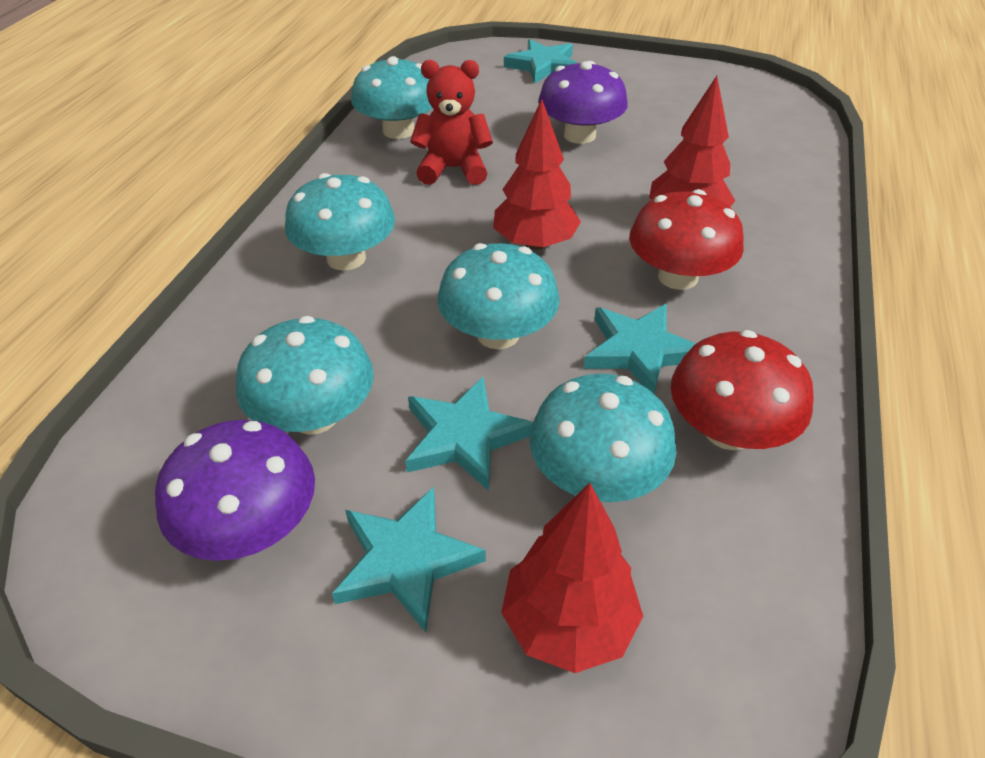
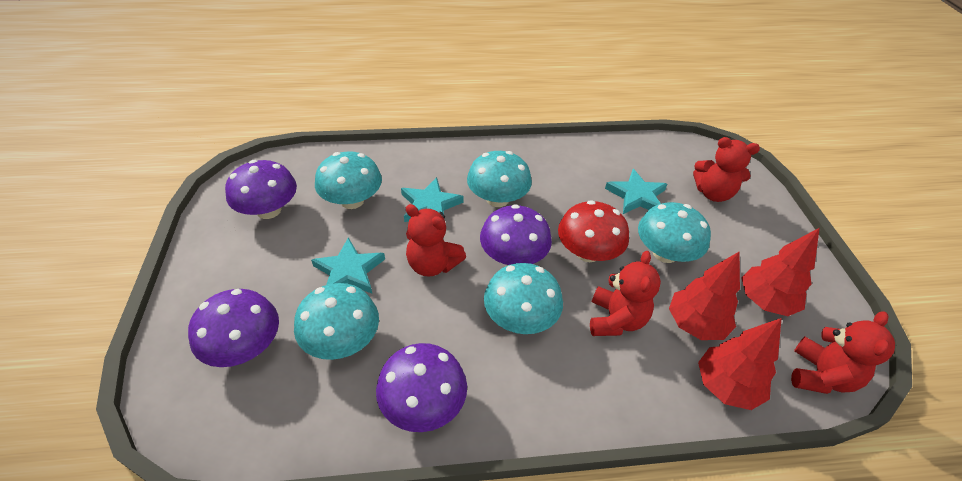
purple mushroom: 2 -> 4
red mushroom: 2 -> 1
red teddy bear: 1 -> 4
turquoise star: 4 -> 3

